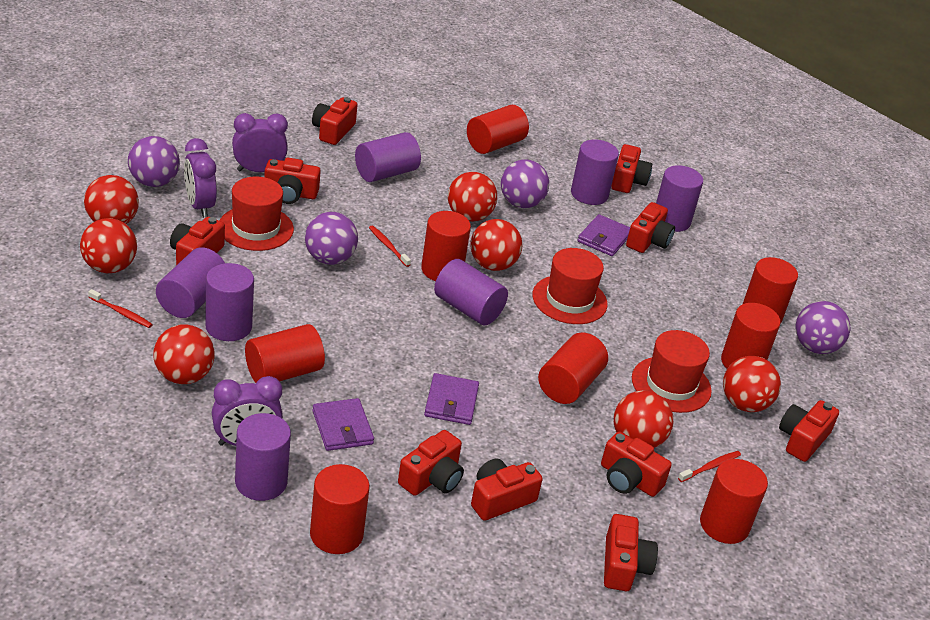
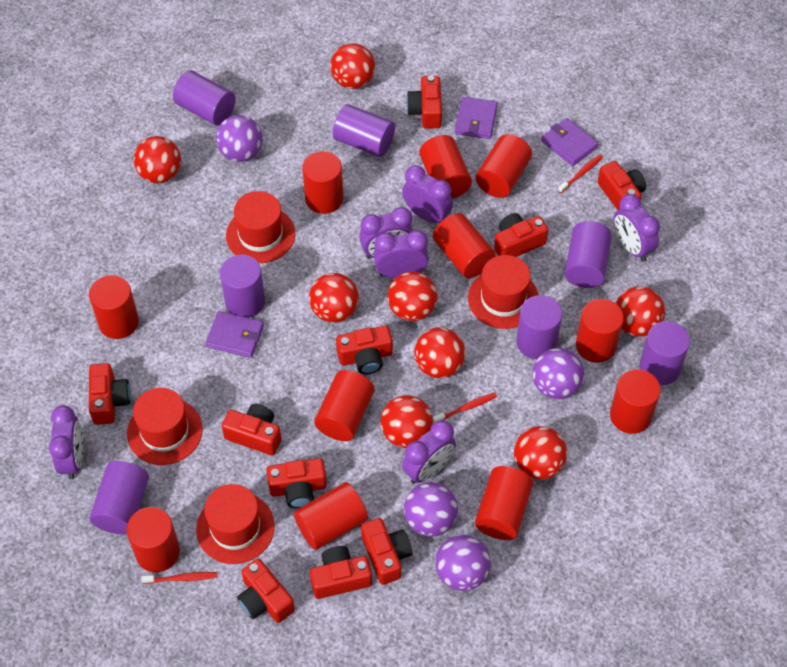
purple clock: 3 -> 6
red ball: 7 -> 8
red cylinder: 8 -> 11
red hat: 3 -> 4

